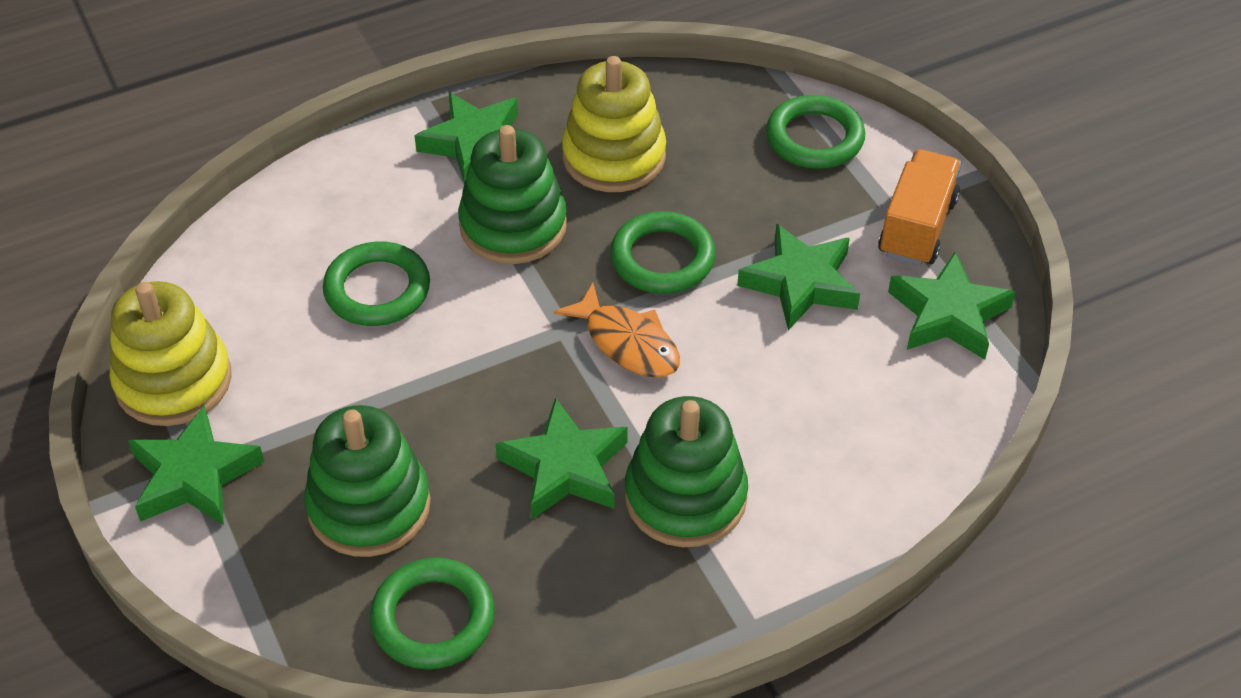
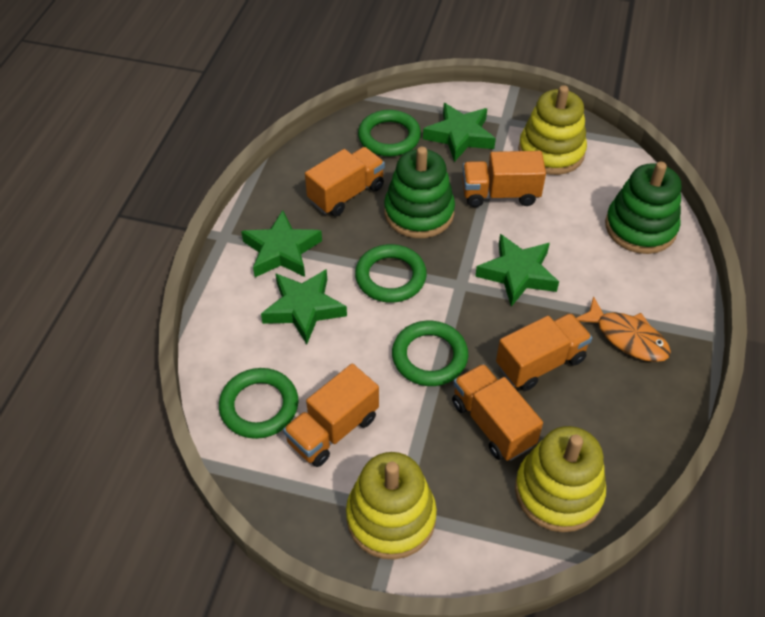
green stacking toy: 3 -> 2
green star: 5 -> 4
orange truck: 1 -> 5
yellow stacking toy: 2 -> 3

